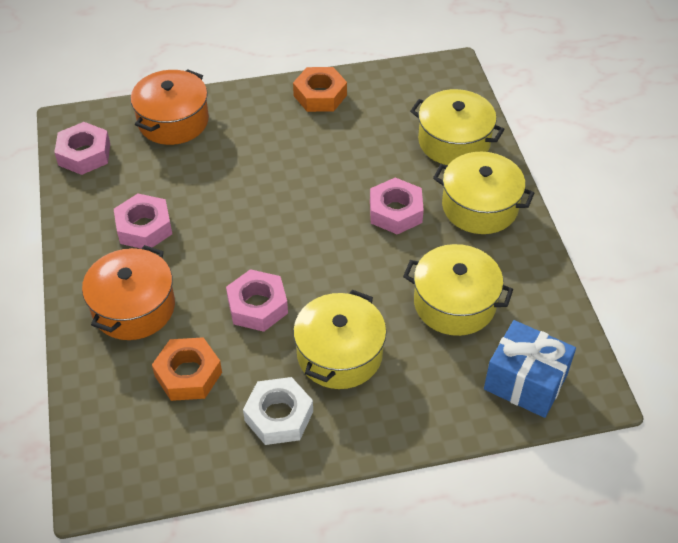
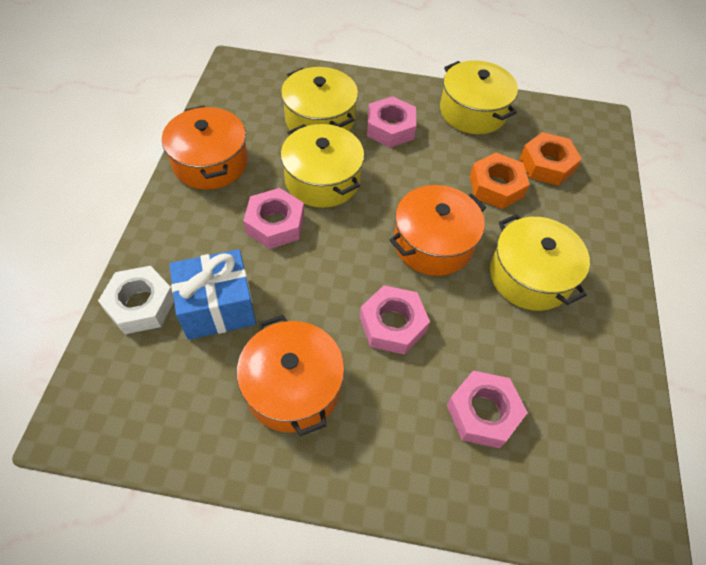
orange pot: 2 -> 3

